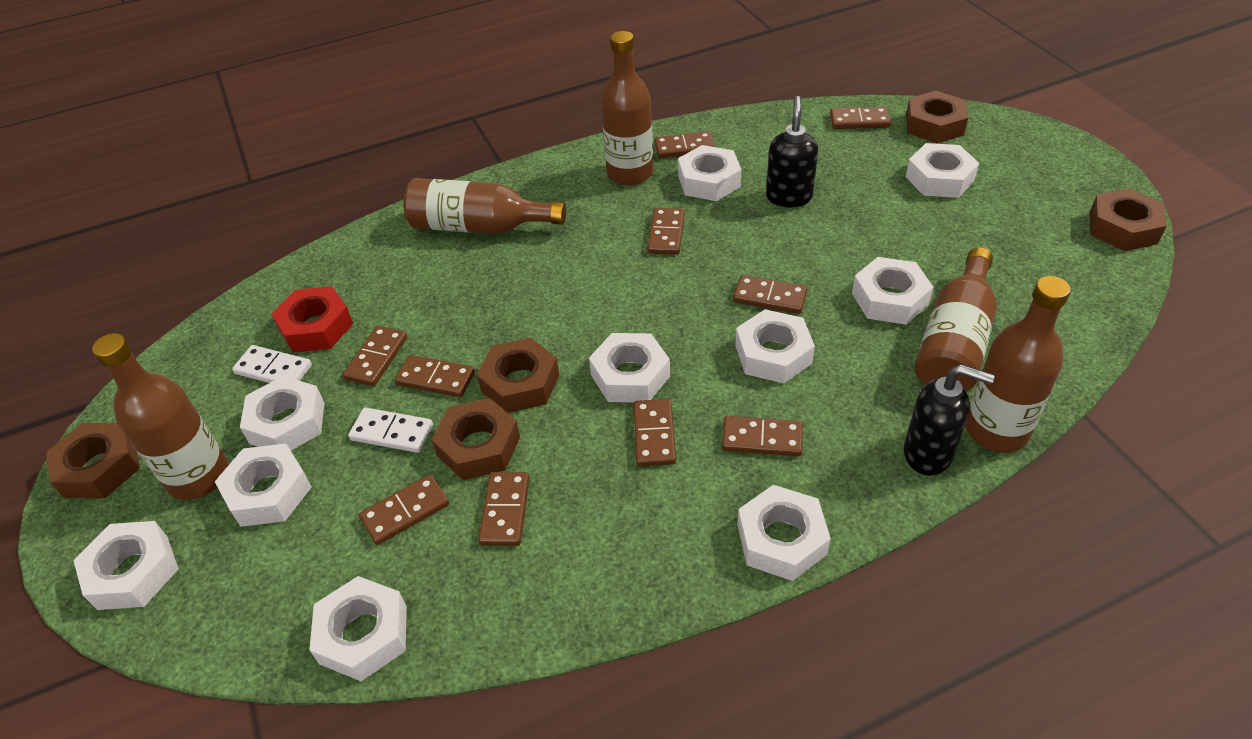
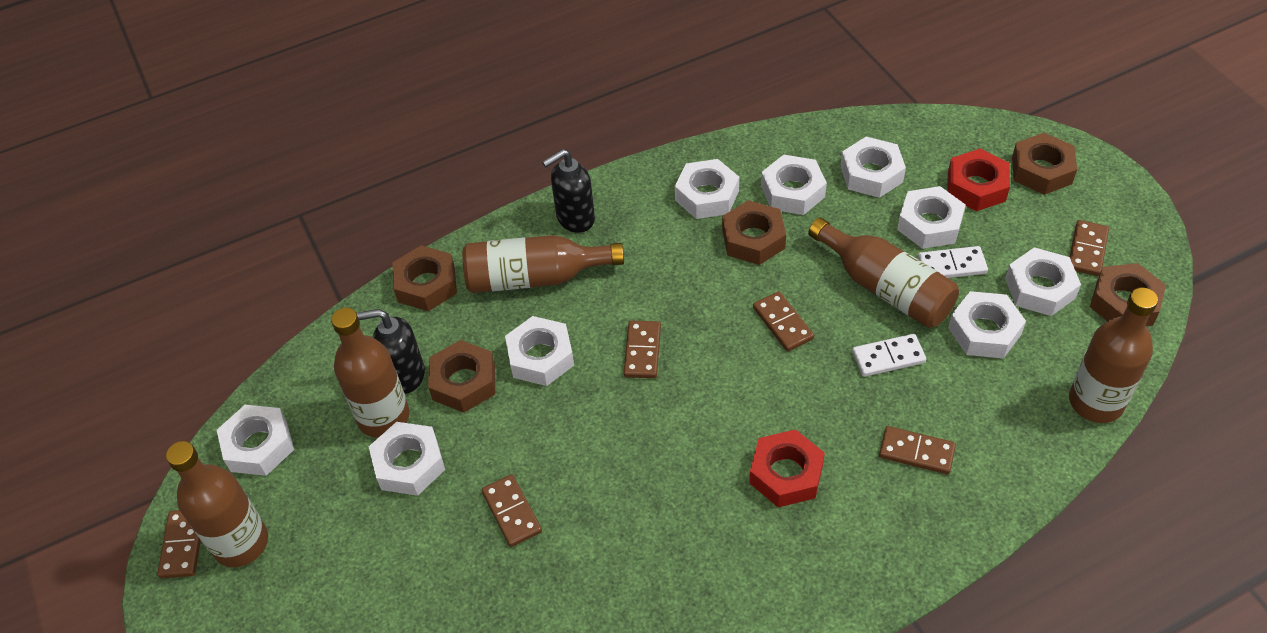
brown domino: 10 -> 6
red nut: 1 -> 2
white nut: 10 -> 9

